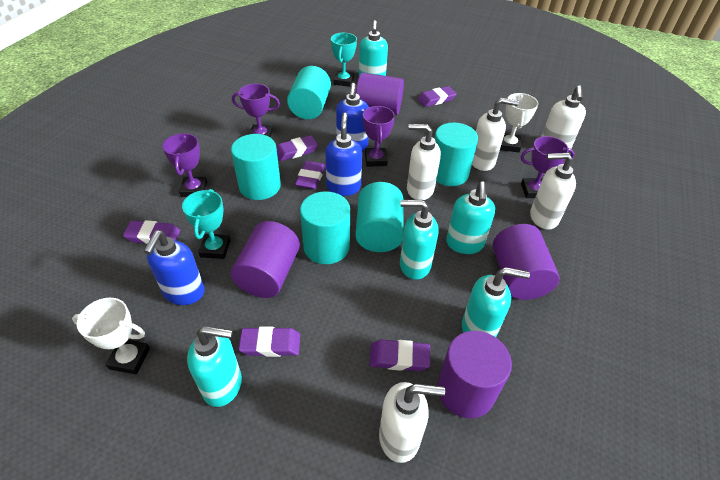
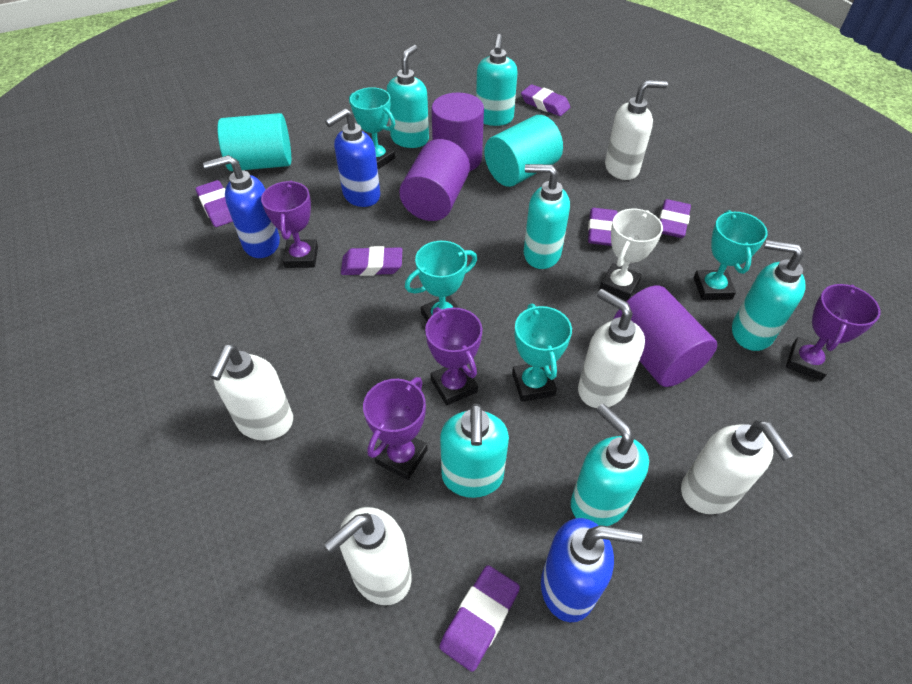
purple cylinder: 4 -> 3
turquoise cylinder: 5 -> 2
turquoise soap dispenser: 5 -> 6
turquoise trophy: 2 -> 4
white trophy: 2 -> 1

